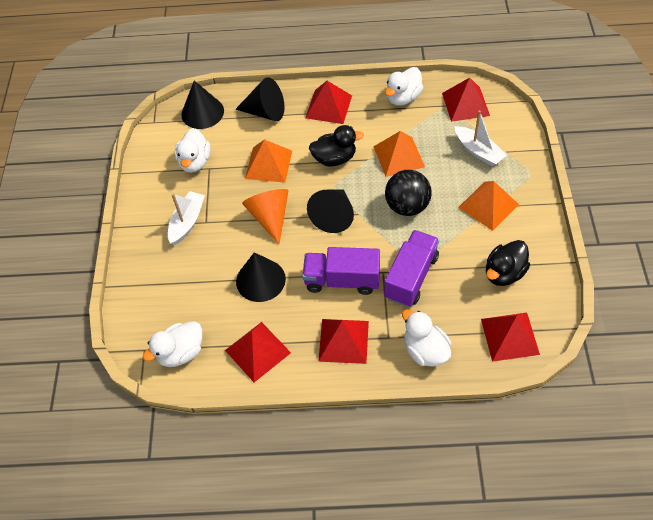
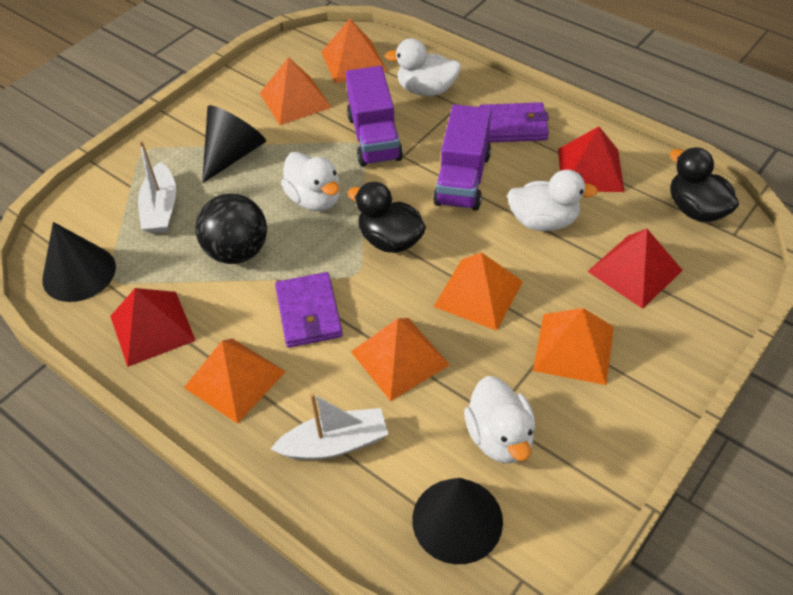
black cone: 4 -> 3
orange cone: 1 -> 0
orange pyramid: 3 -> 6
purple wallet: 0 -> 2
red pyramid: 5 -> 3

